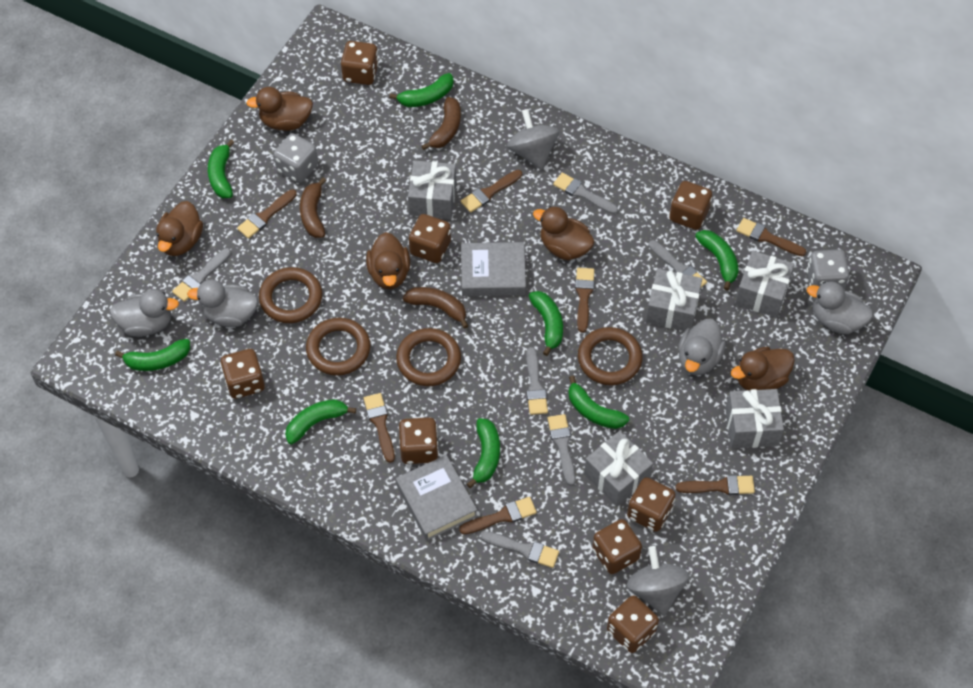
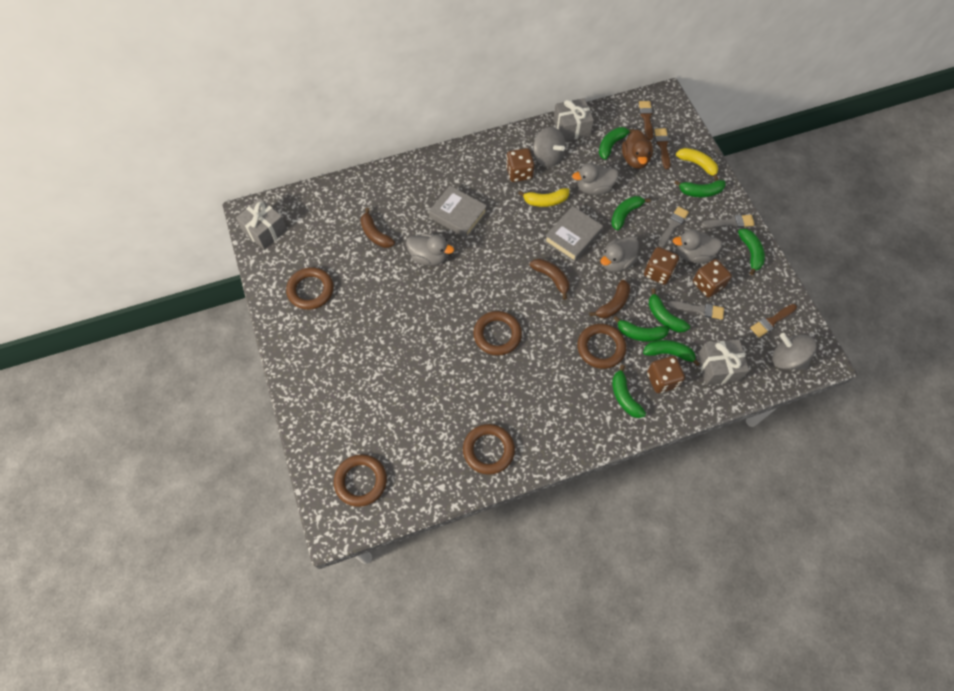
brown brush: 7 -> 3
brown dice: 8 -> 4
brown duck: 5 -> 1
brown ring: 4 -> 5
grey brush: 6 -> 3
grey dice: 2 -> 0
grey gift: 5 -> 3
yellow banana: 0 -> 2

